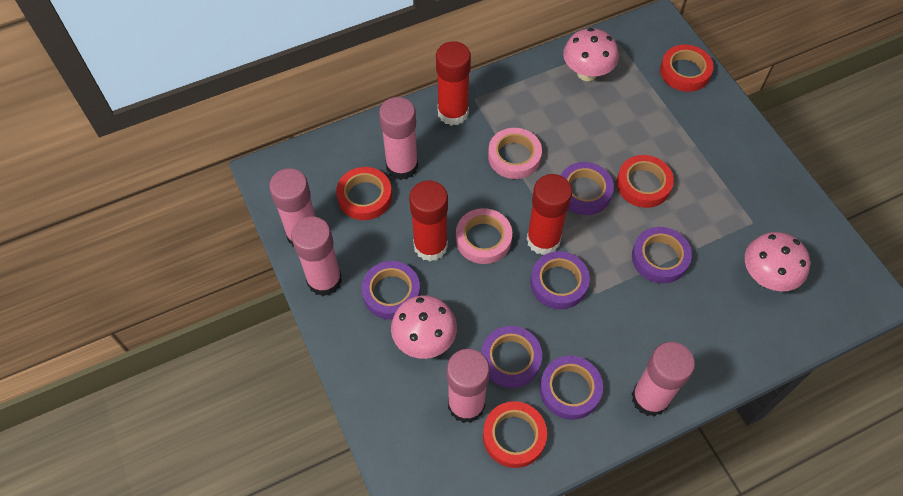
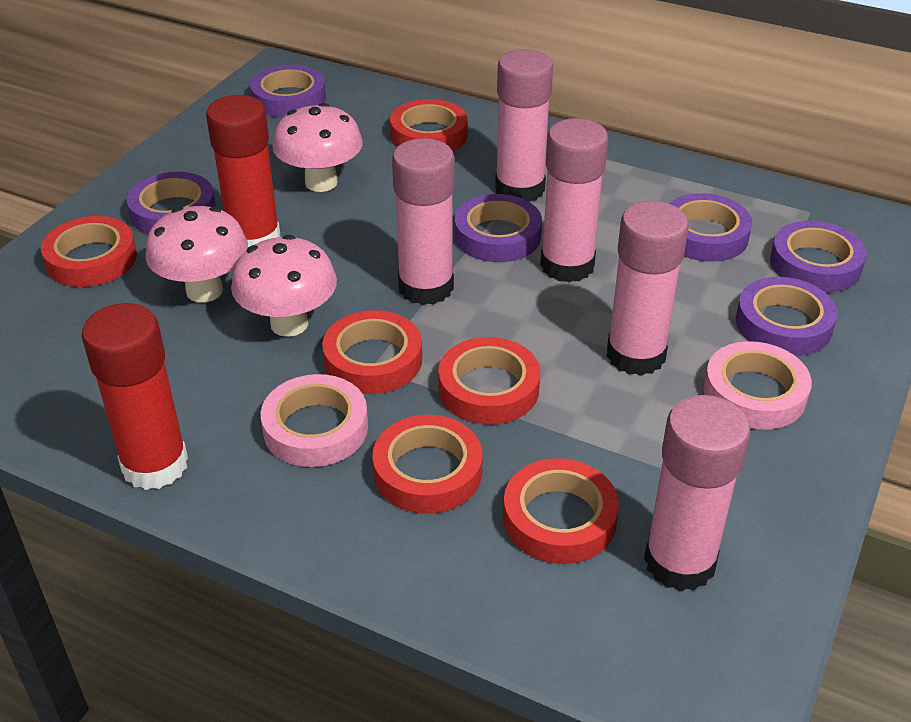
red glue stick: 3 -> 2
red tape: 4 -> 6

